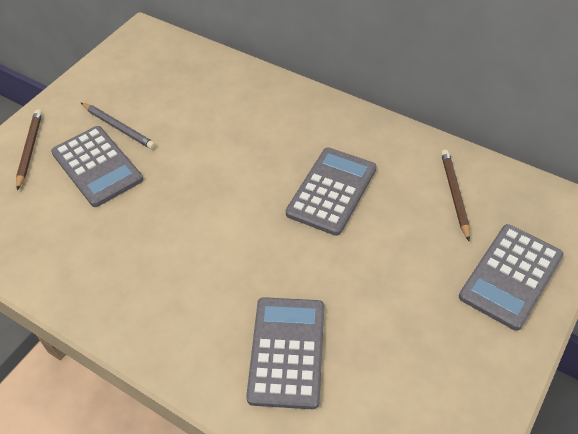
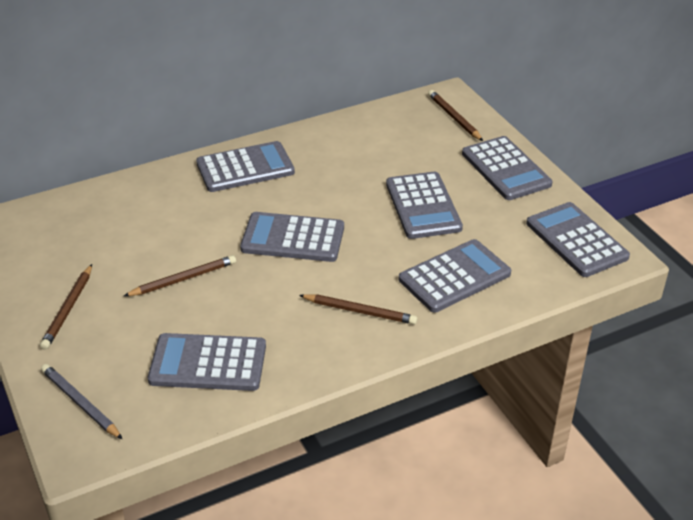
brown pencil: 2 -> 4
grey calculator: 4 -> 7

